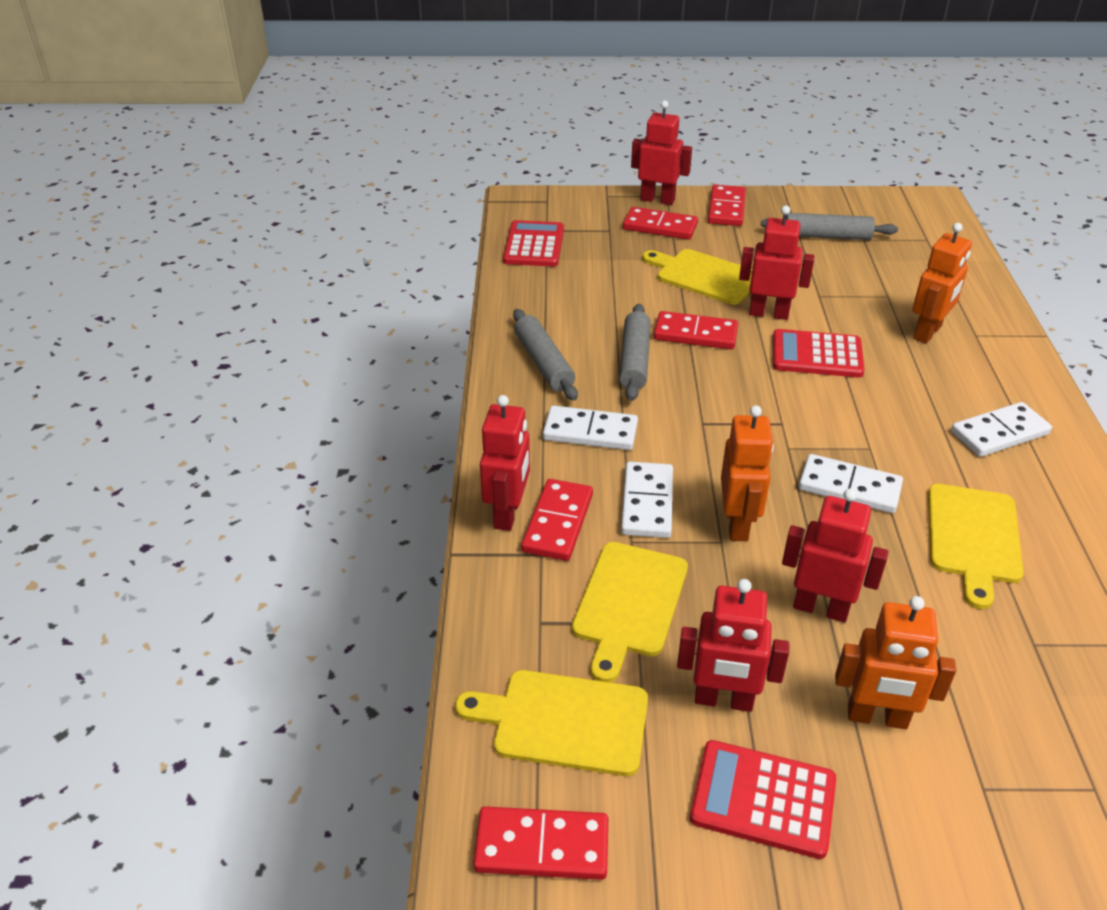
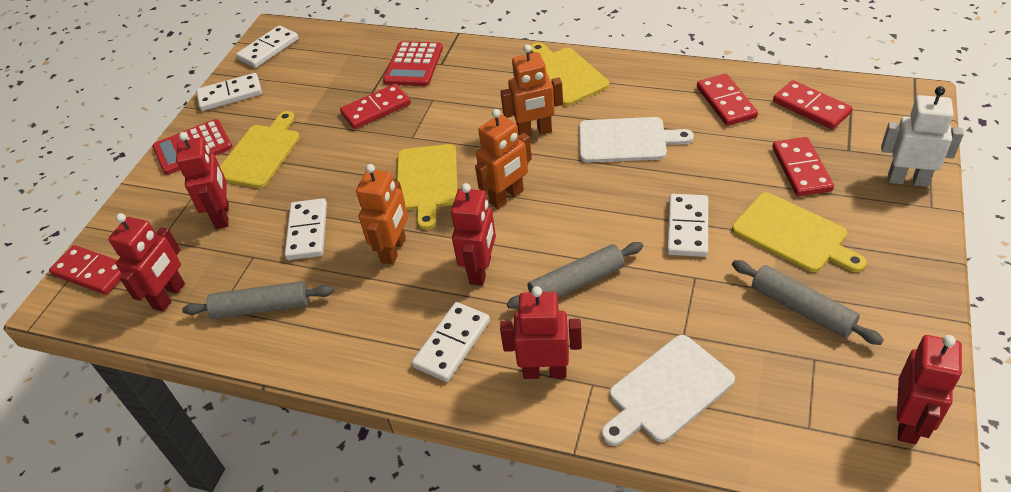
red calculator: 3 -> 2
white cutting board: 0 -> 2
white domino: 4 -> 5
white robot: 0 -> 1

